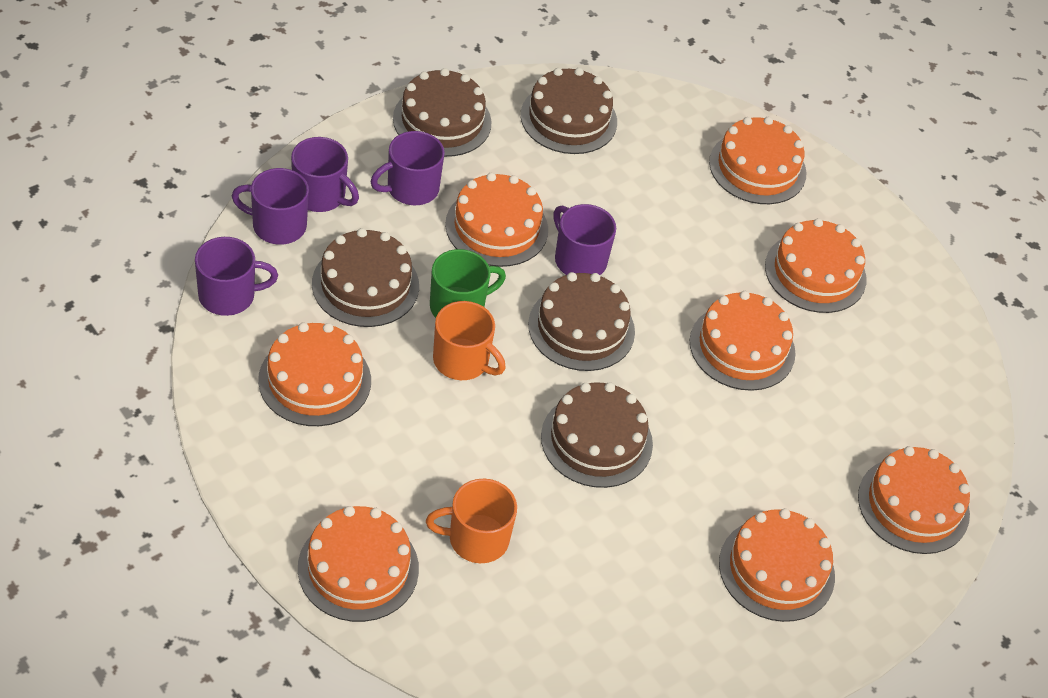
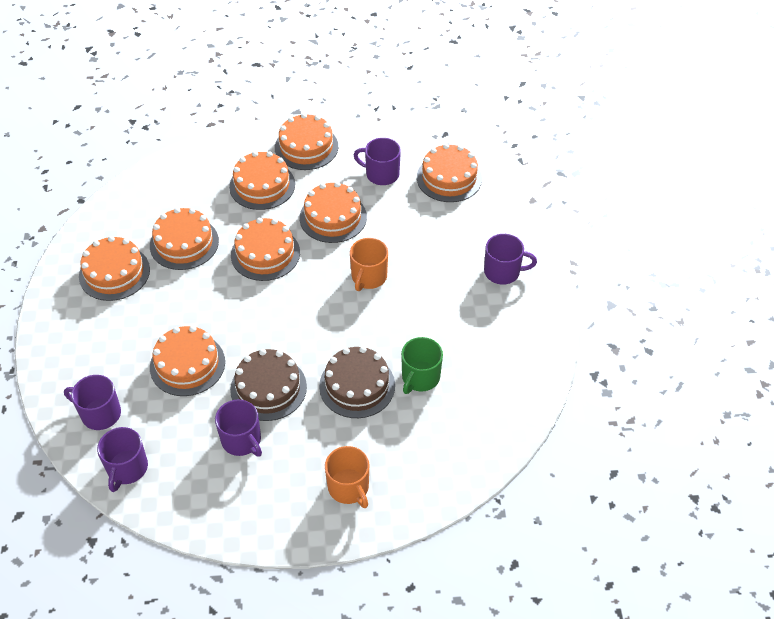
brown cake: 5 -> 2

